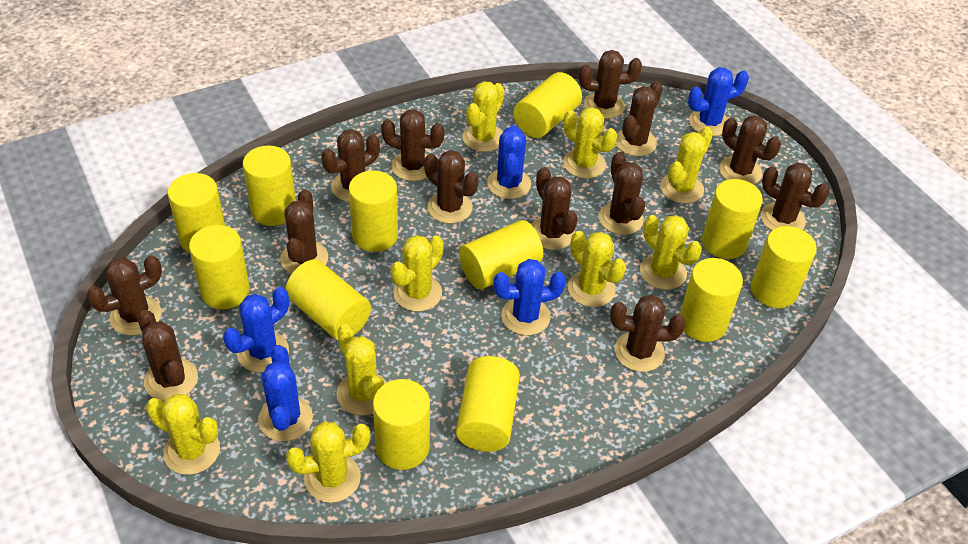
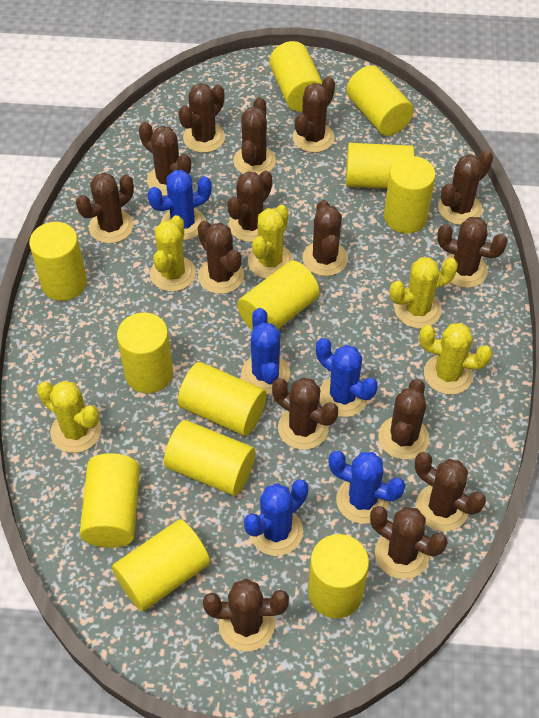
brown cactus: 13 -> 15
yellow cactus: 9 -> 5

